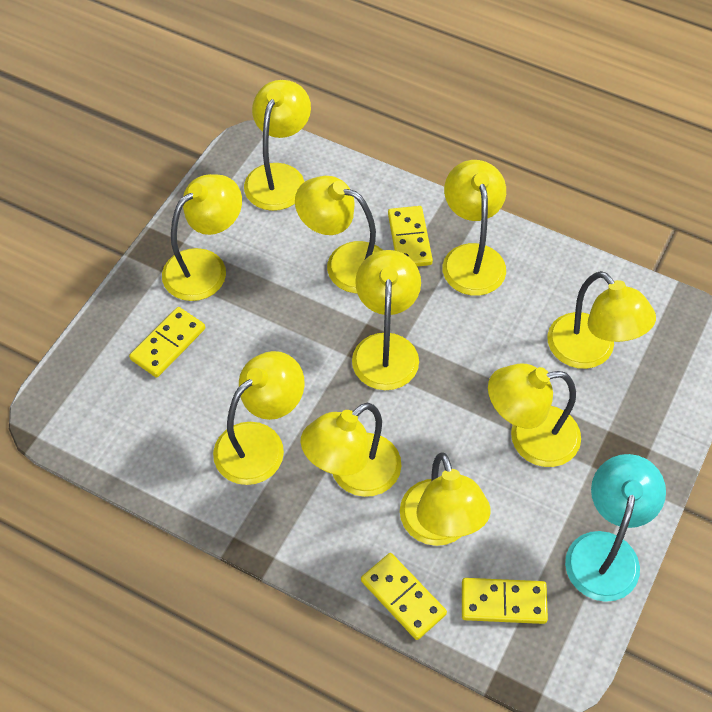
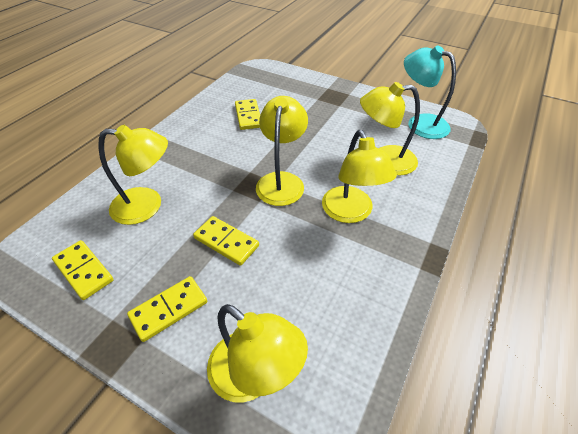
yellow lamp: 10 -> 5

